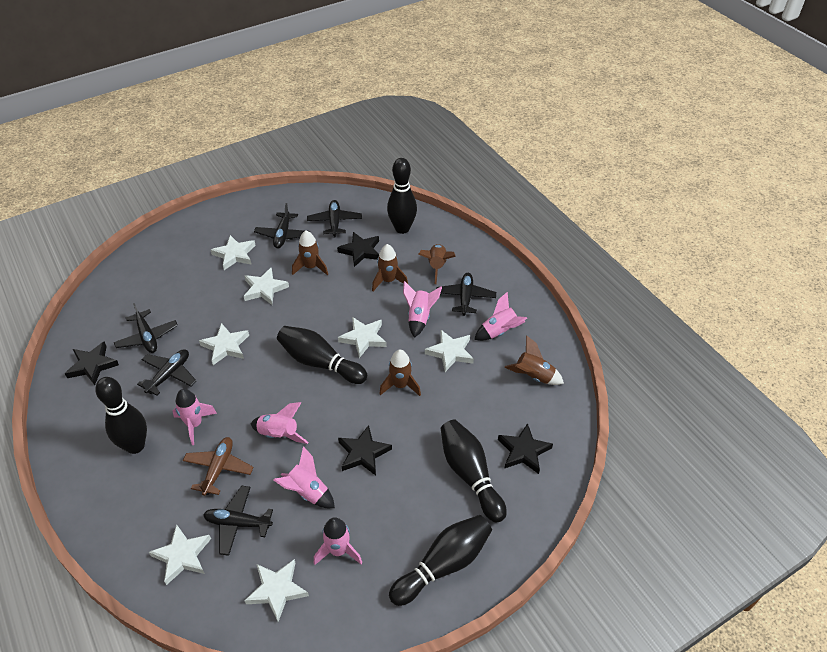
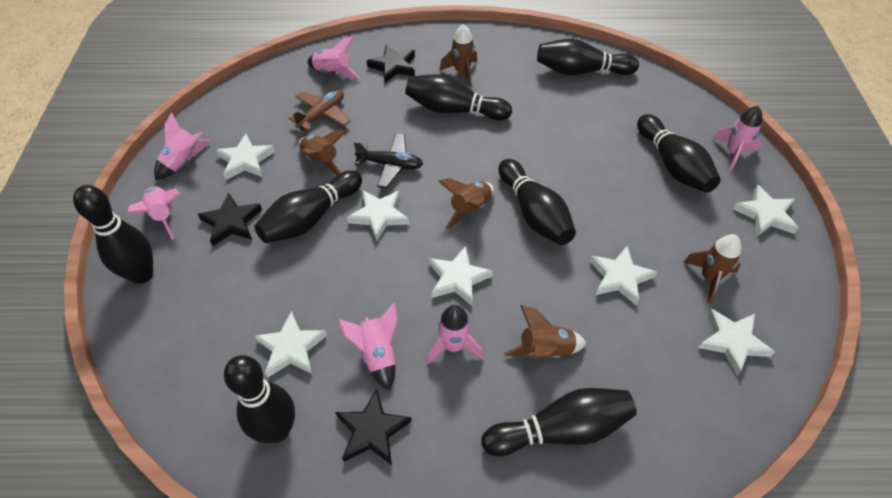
black bowling pin: 5 -> 8
black plane: 6 -> 1
black star: 4 -> 3

